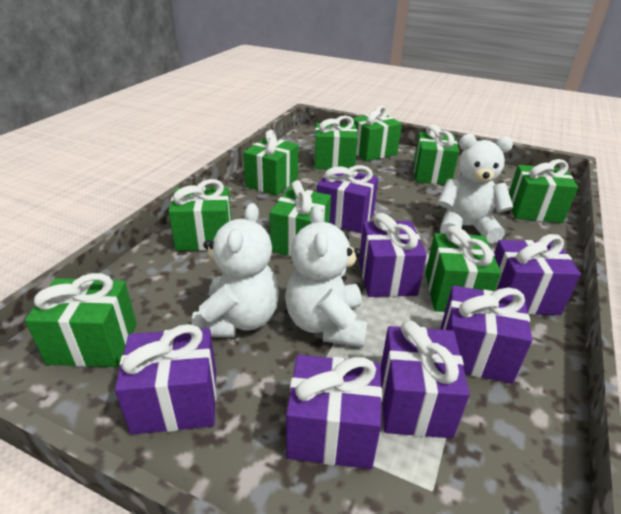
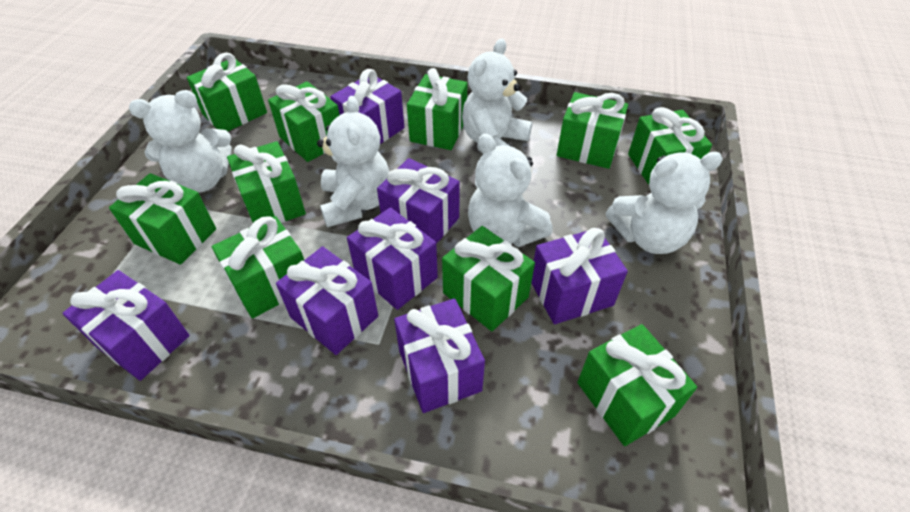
green gift: 9 -> 10
white teddy bear: 3 -> 5

